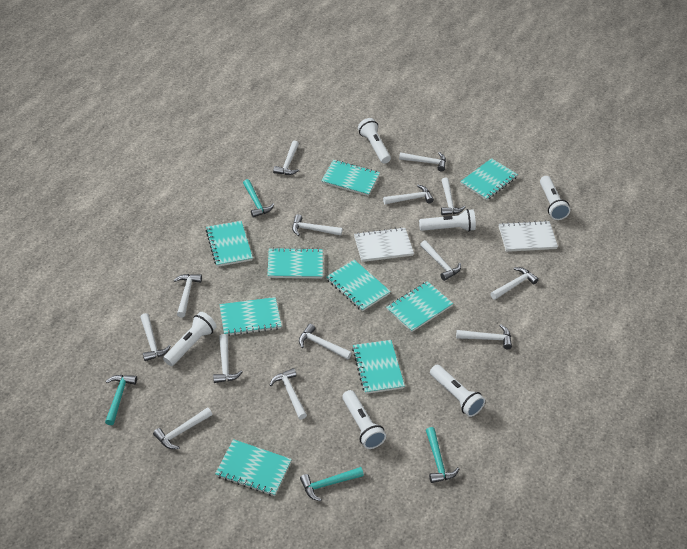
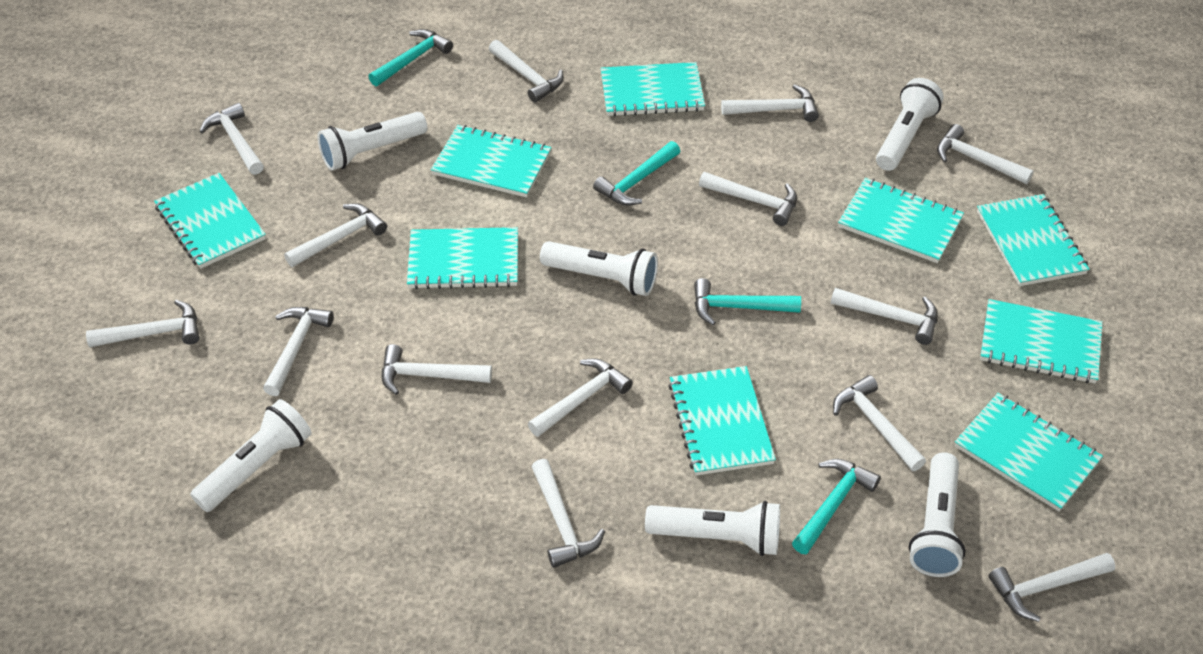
white notebook: 2 -> 0

